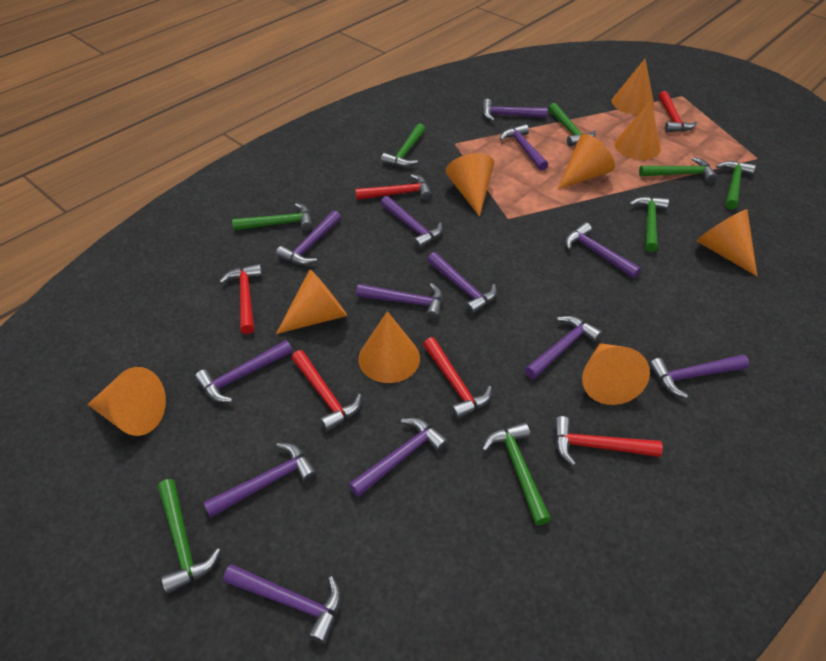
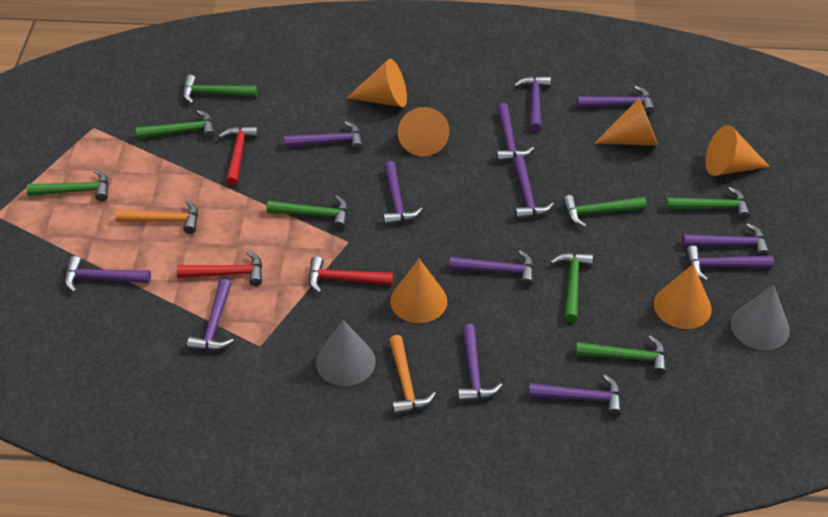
grey cone: 0 -> 2
orange cone: 9 -> 6
orange hammer: 0 -> 2
red hammer: 6 -> 3

